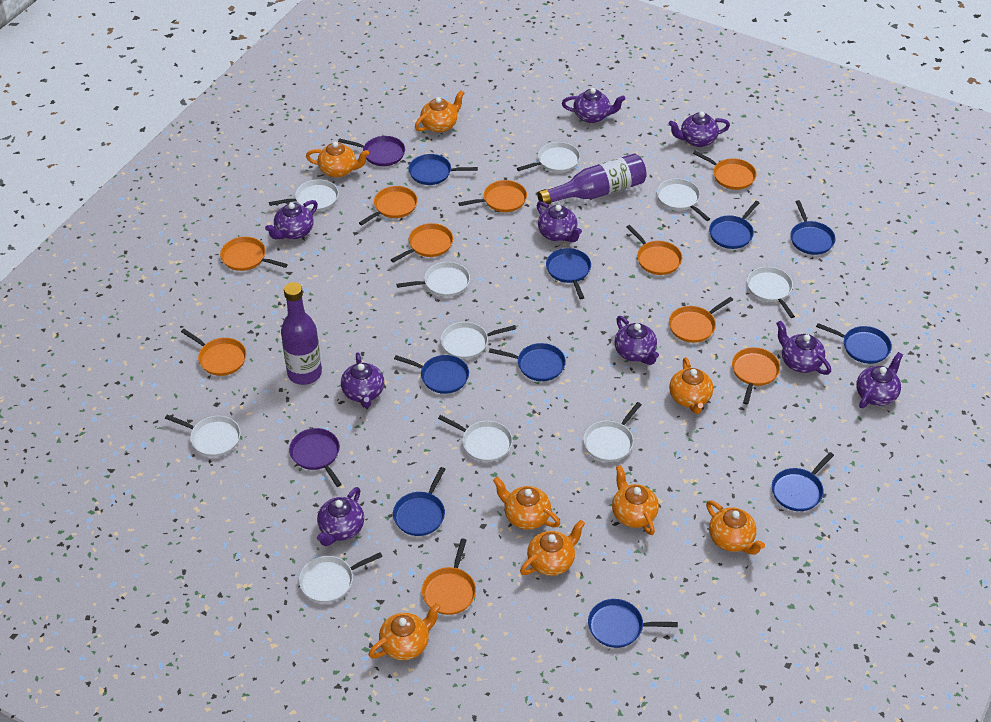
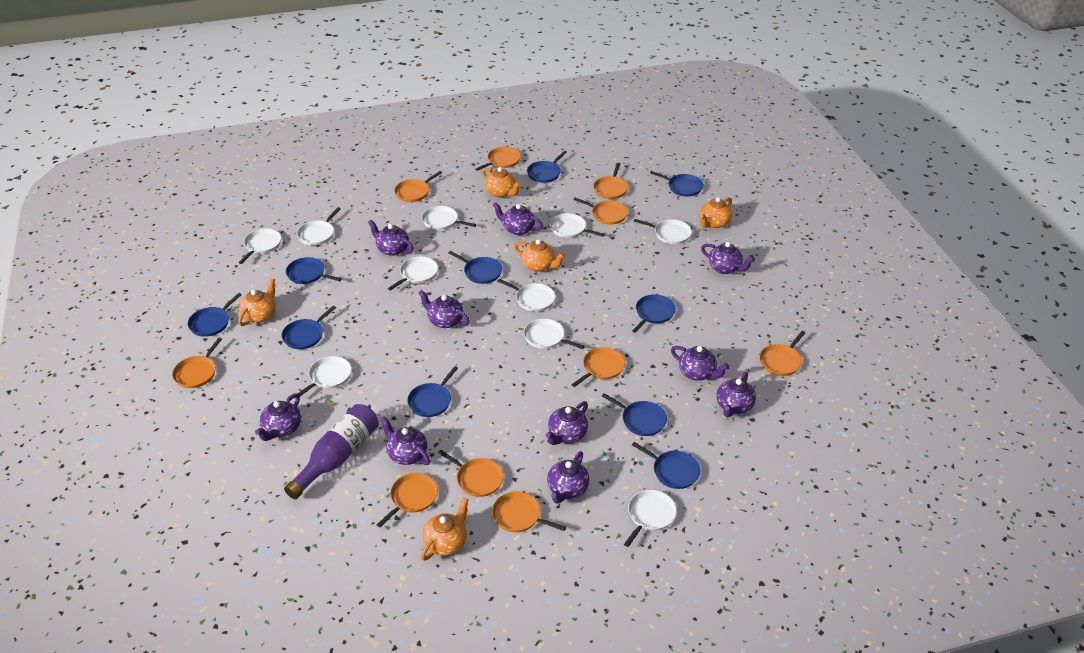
orange teapot: 8 -> 5
purple bottle: 2 -> 1
purple pan: 2 -> 0
purple teapot: 9 -> 10

